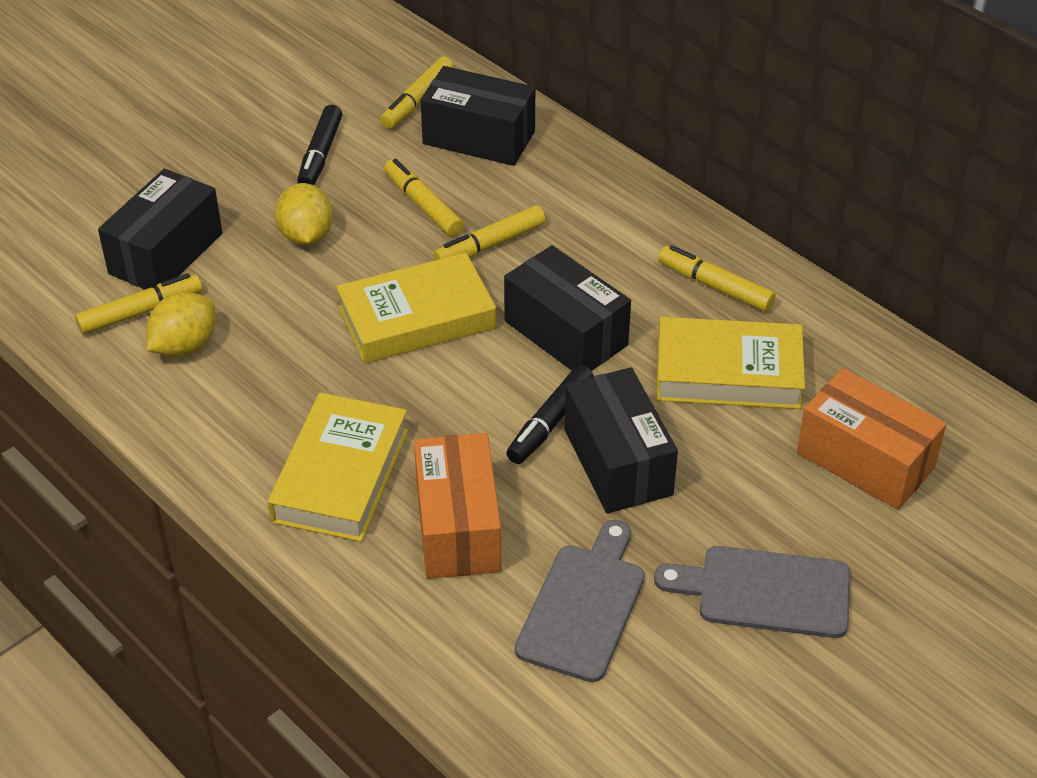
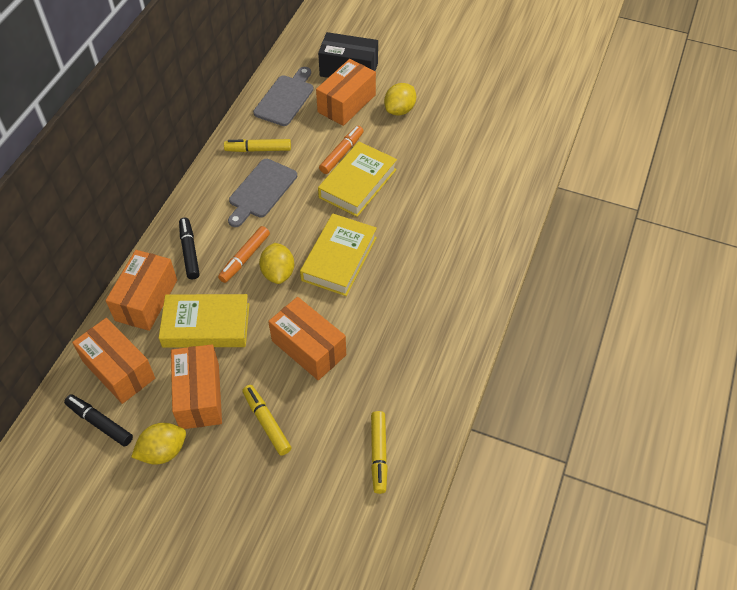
black box: 4 -> 1
orange box: 2 -> 5
orange marker: 0 -> 2
yellow lemon: 2 -> 3
yellow marker: 5 -> 3

